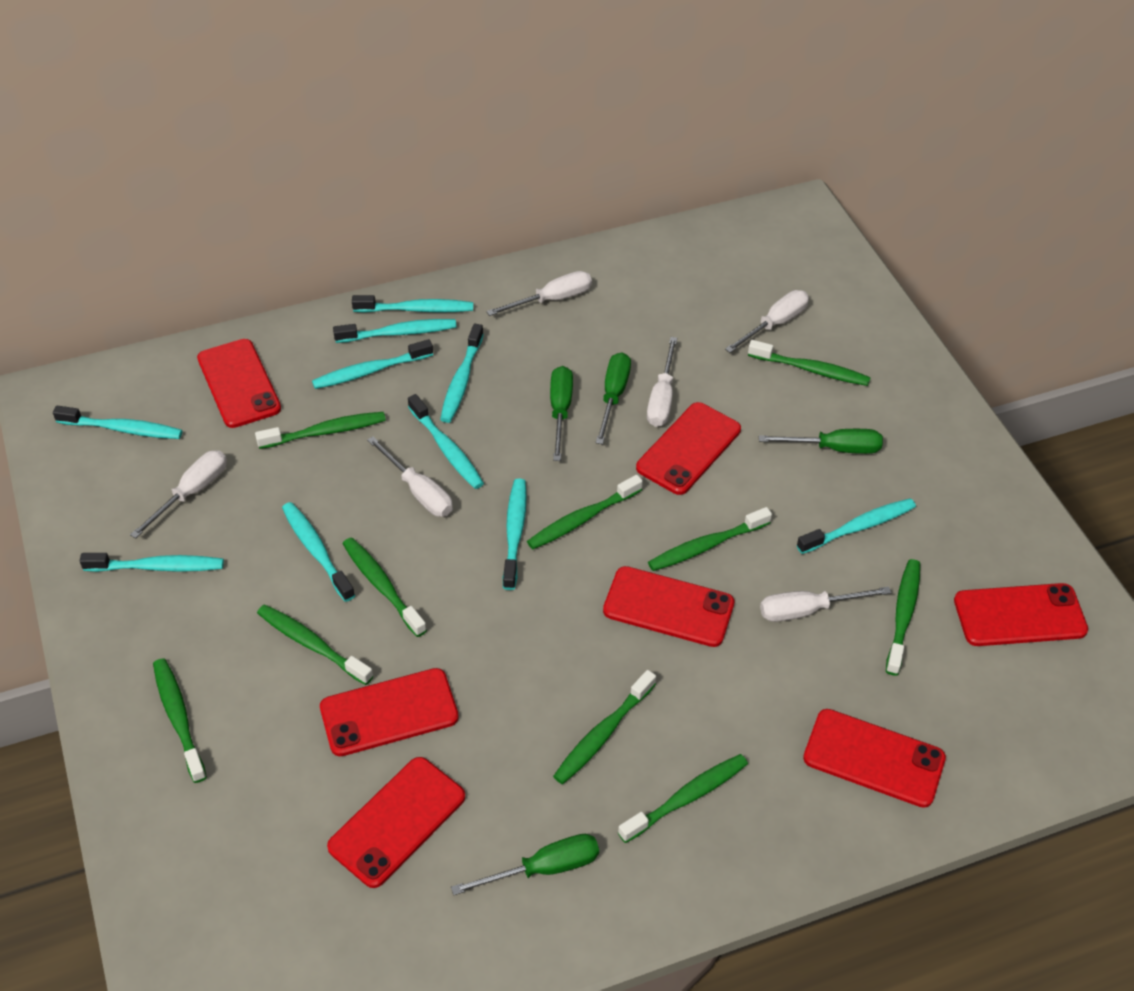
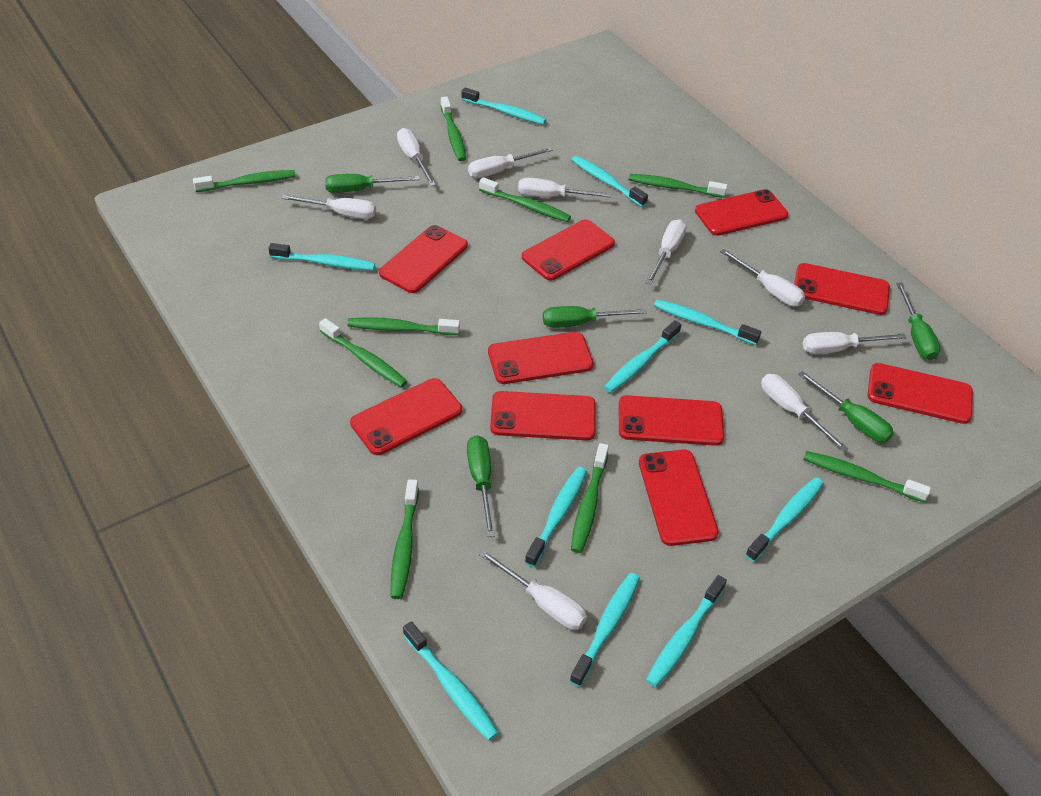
green screwdriver: 4 -> 5
green toothbrush: 10 -> 9
red phone: 7 -> 10
white screwdriver: 6 -> 9

